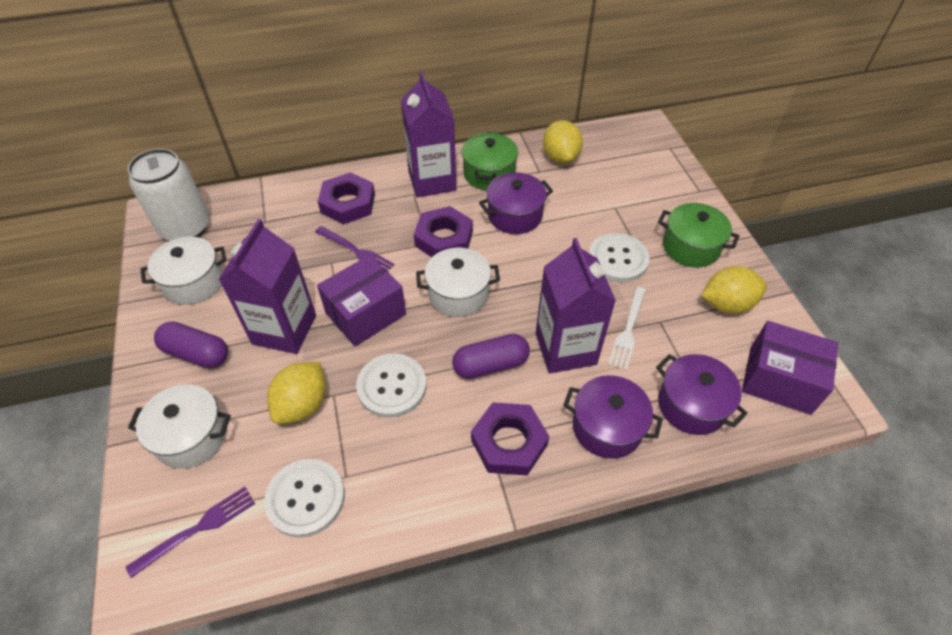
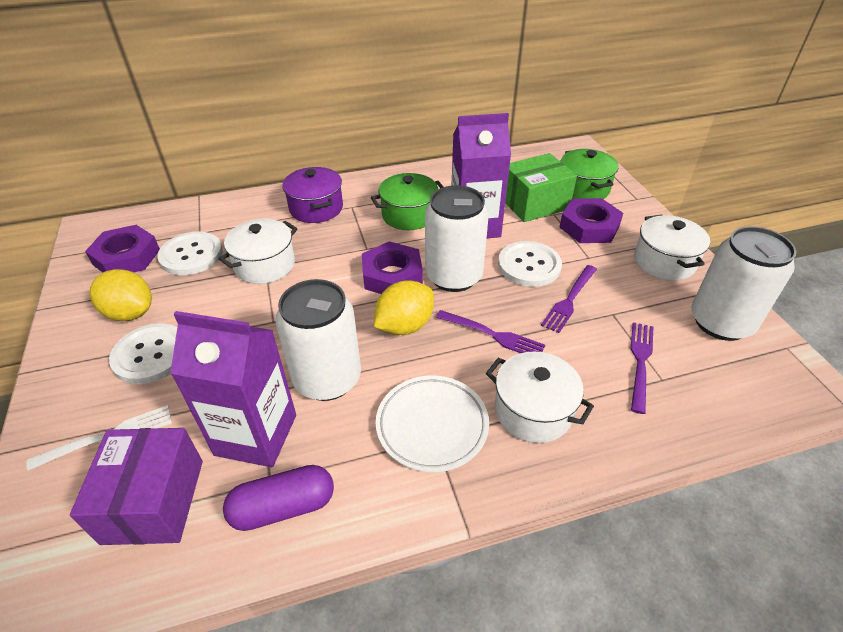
green box: 0 -> 1
purple box: 2 -> 1
purple capsule: 2 -> 1
purple carton: 3 -> 2
purple fork: 2 -> 3
purple pot: 3 -> 1
white can: 1 -> 3
white plate: 0 -> 1
yellow lemon: 3 -> 2

